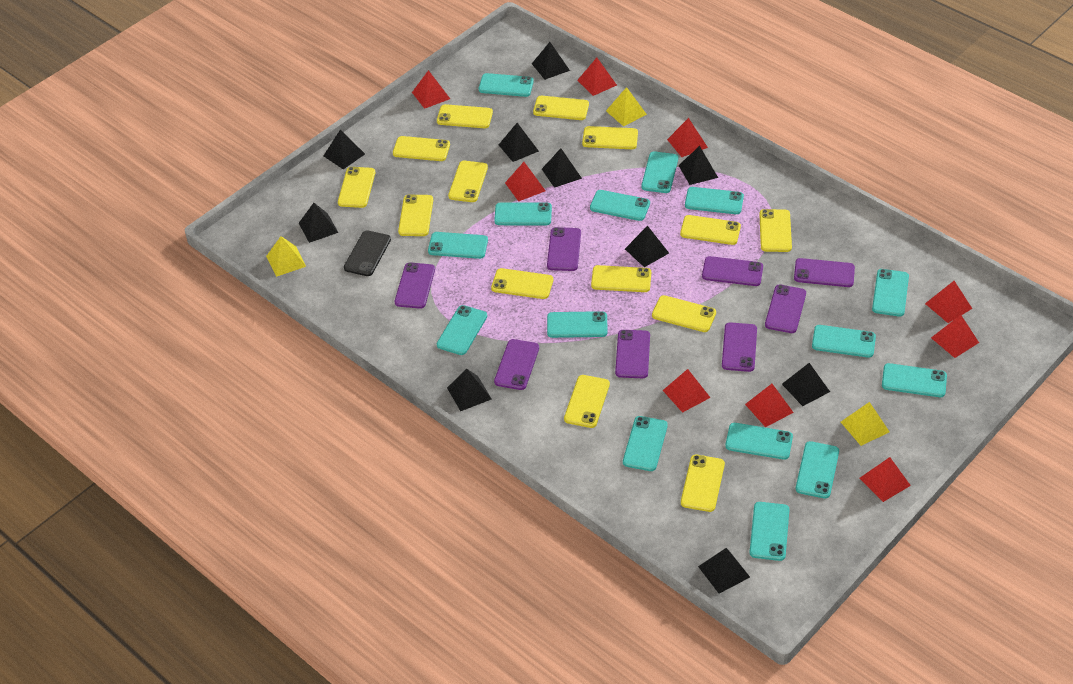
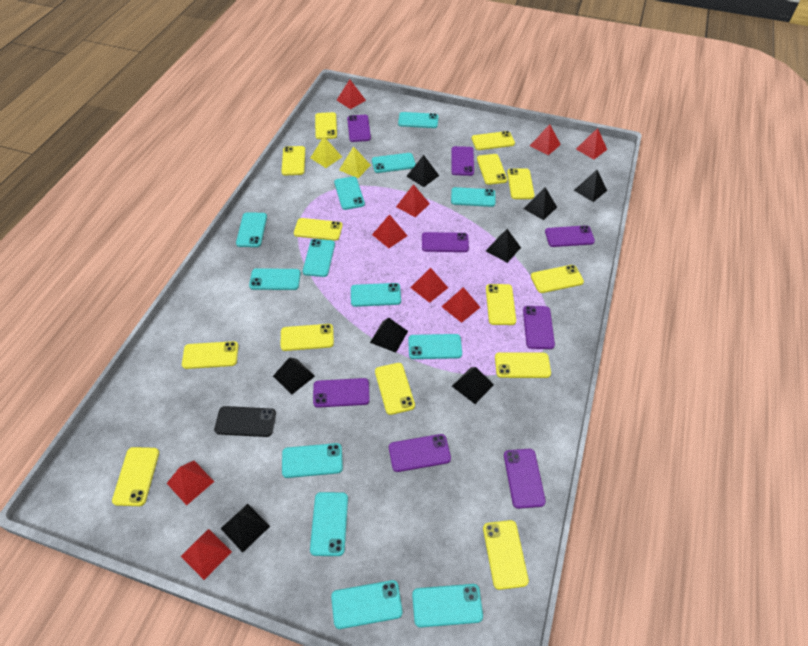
black pyramid: 10 -> 8
turquoise phone: 15 -> 13
yellow pyramid: 3 -> 2

